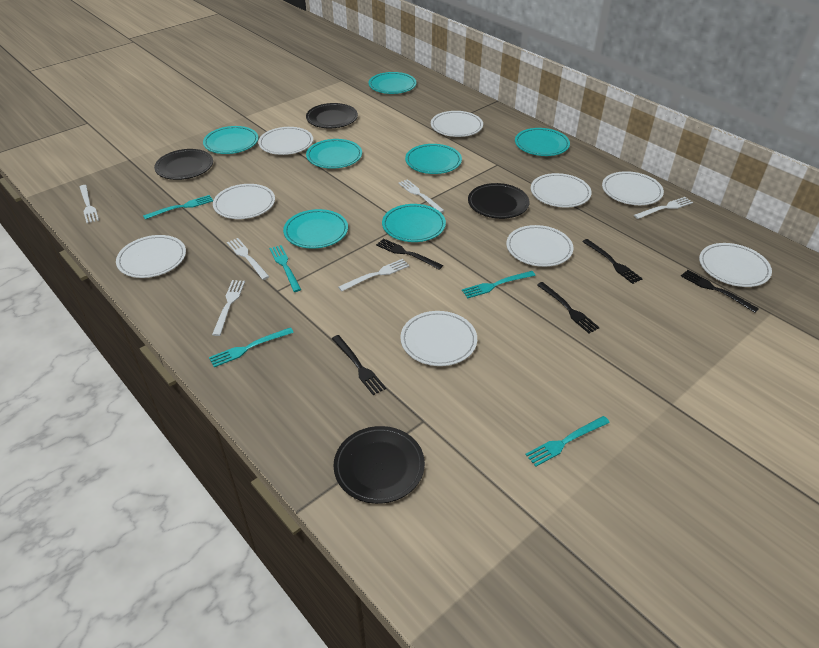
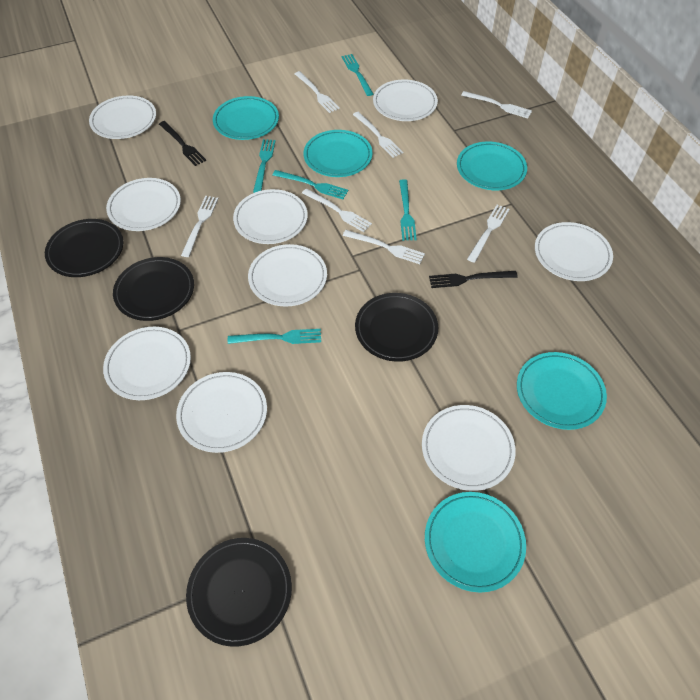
black fork: 5 -> 2
turquoise plate: 7 -> 5
white fork: 6 -> 7

